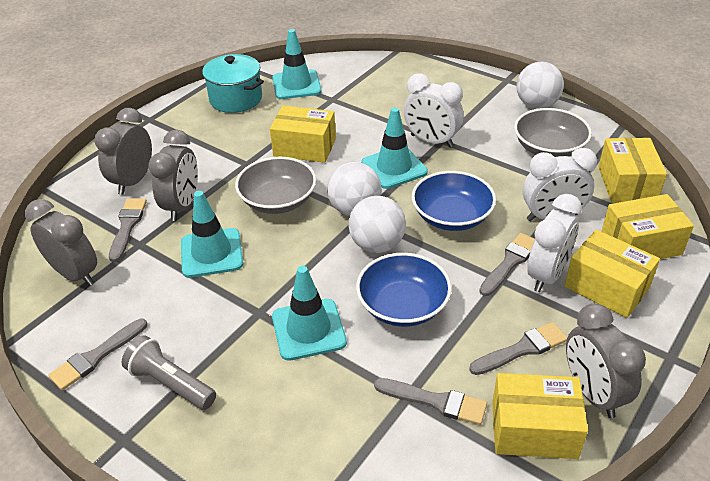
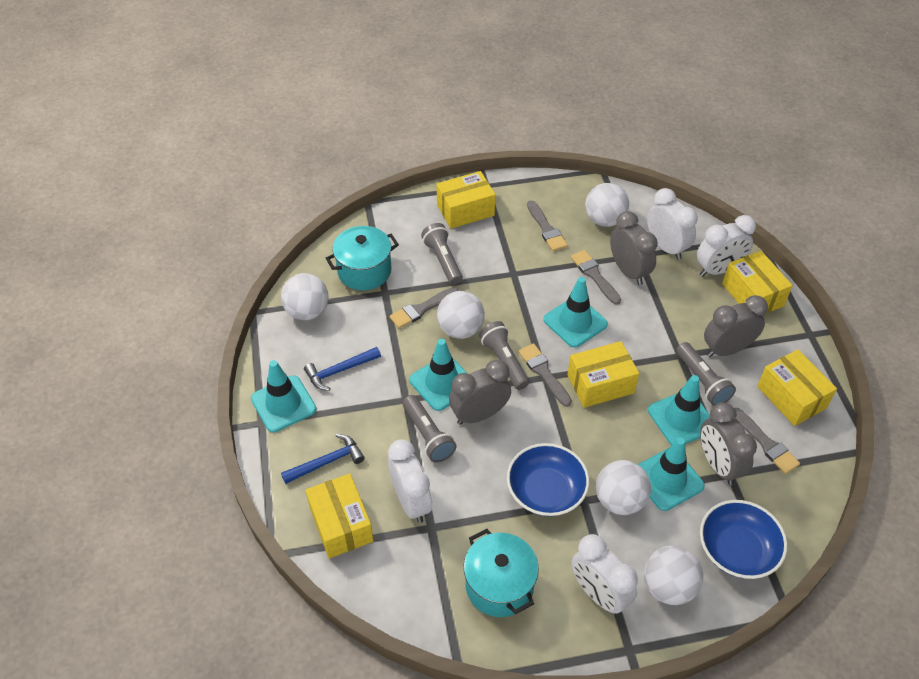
blue hammer: 0 -> 2
grey bowl: 2 -> 0
grey flashlight: 1 -> 4
turquoise pot: 1 -> 2
turquoise traffic cone: 4 -> 5
white ball: 3 -> 5
white clock: 3 -> 4

